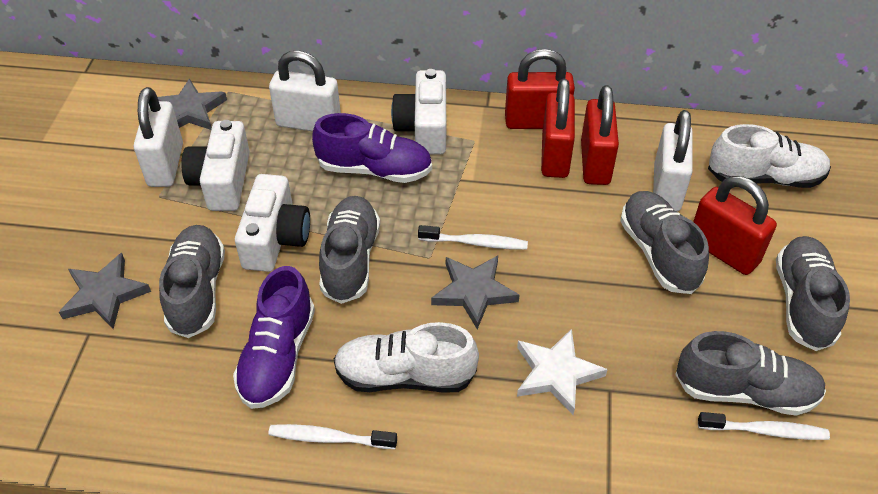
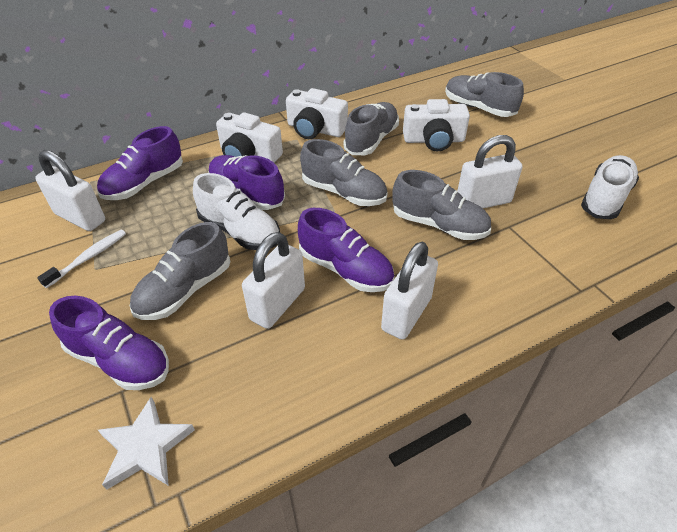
grey star: 3 -> 0
purple shoe: 2 -> 4
red padlock: 4 -> 0
white padlock: 3 -> 4
white toothbrush: 3 -> 1

